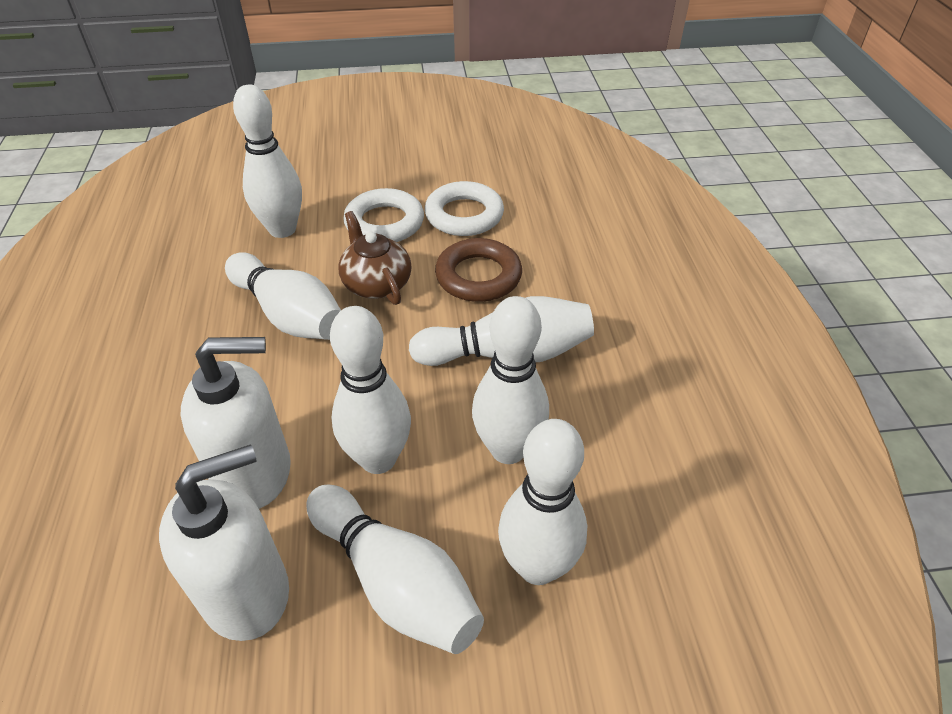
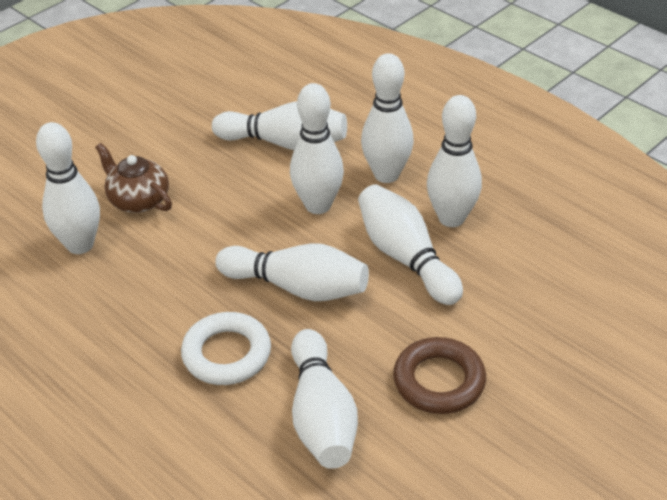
white bowling pin: 7 -> 8
white ring: 2 -> 1
white soap dispenser: 2 -> 0

